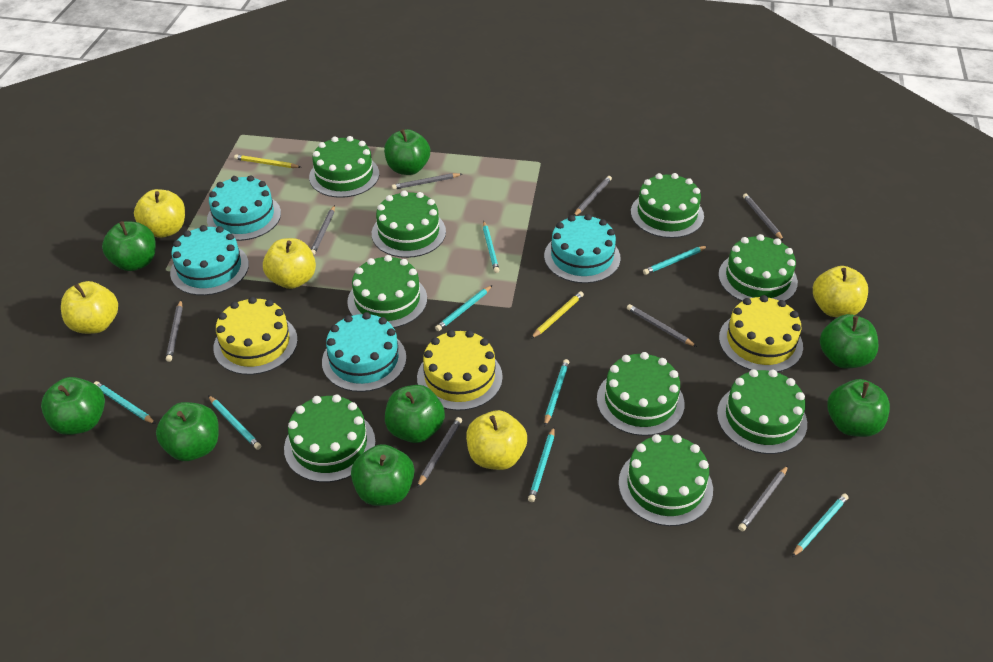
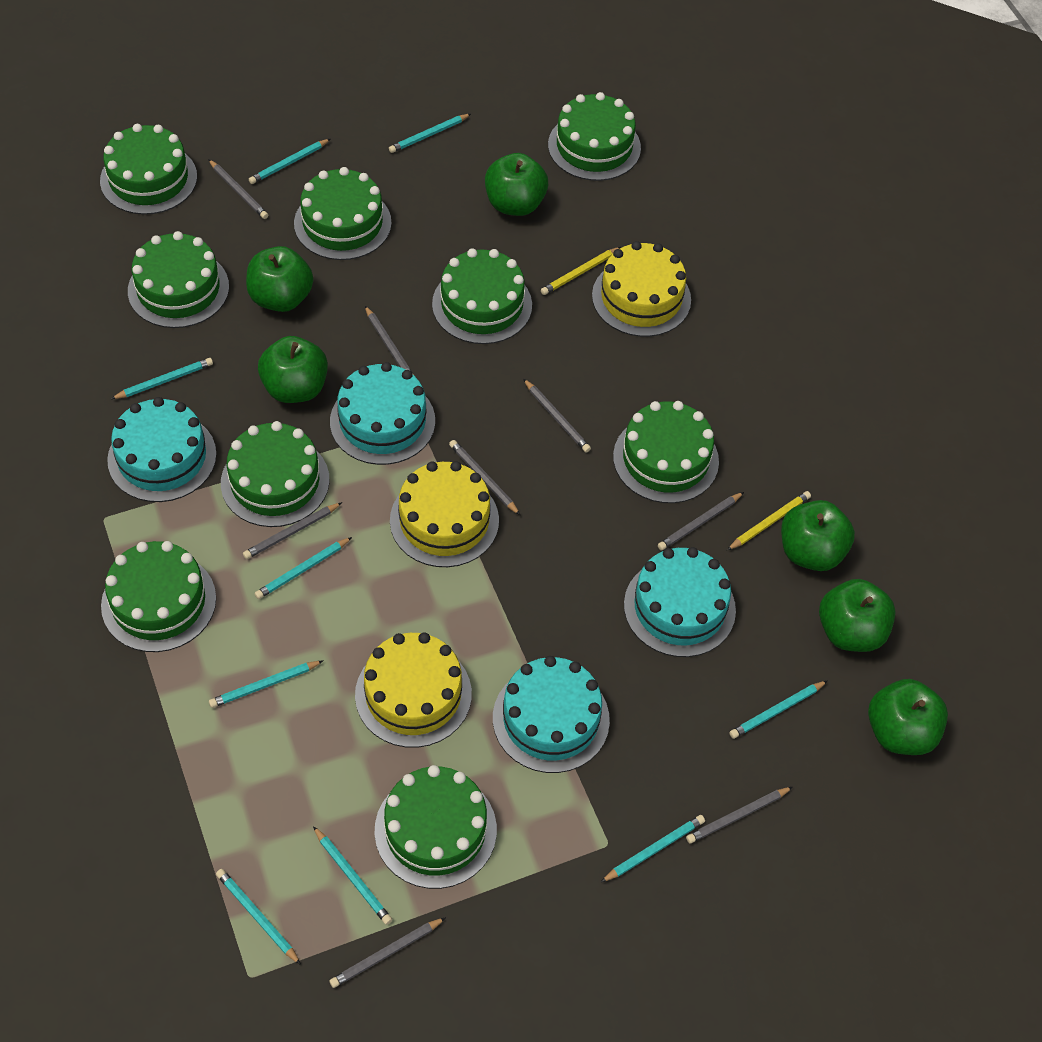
green apple: 8 -> 6
turquoise pencil: 8 -> 9
yellow apple: 5 -> 0

